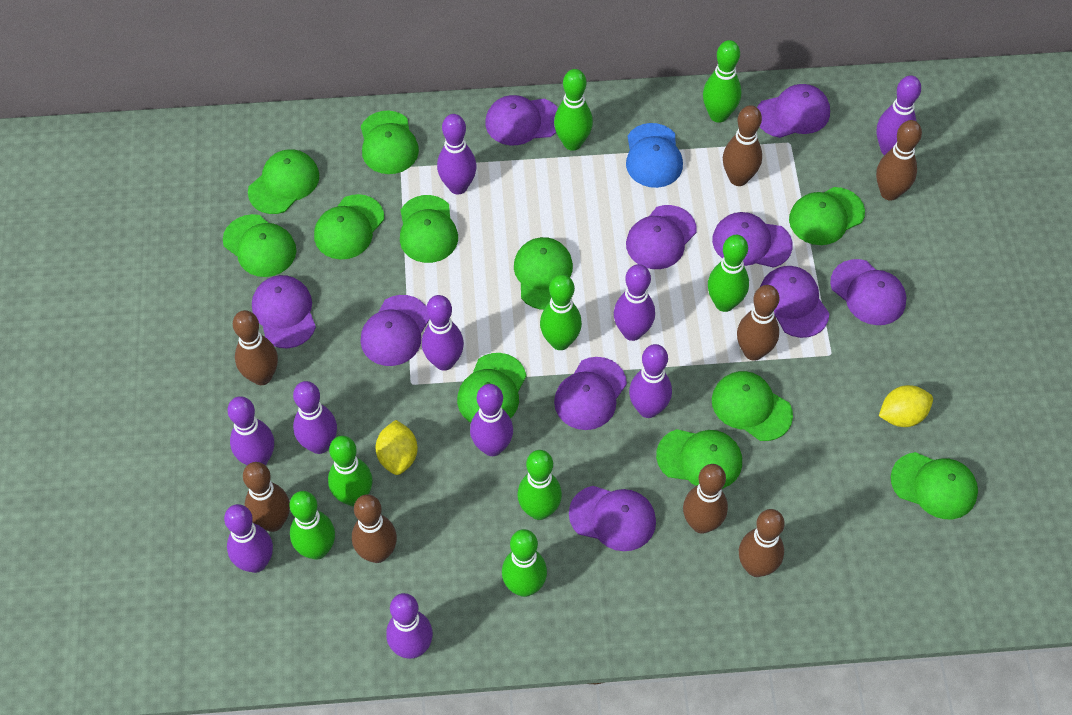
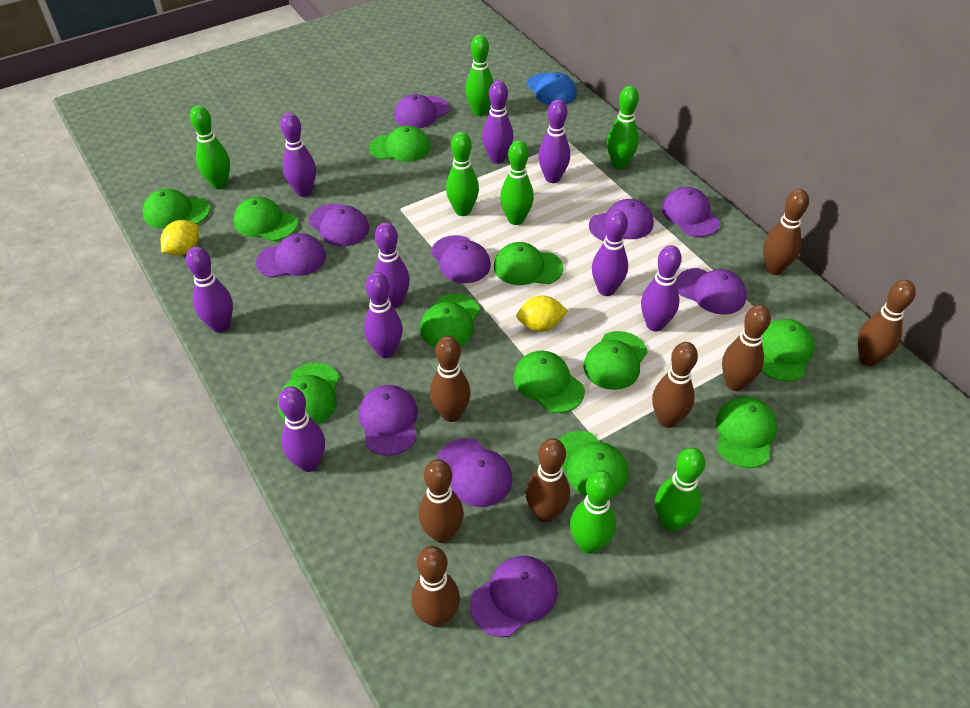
green bowling pin: 8 -> 7
purple bowling pin: 10 -> 9

